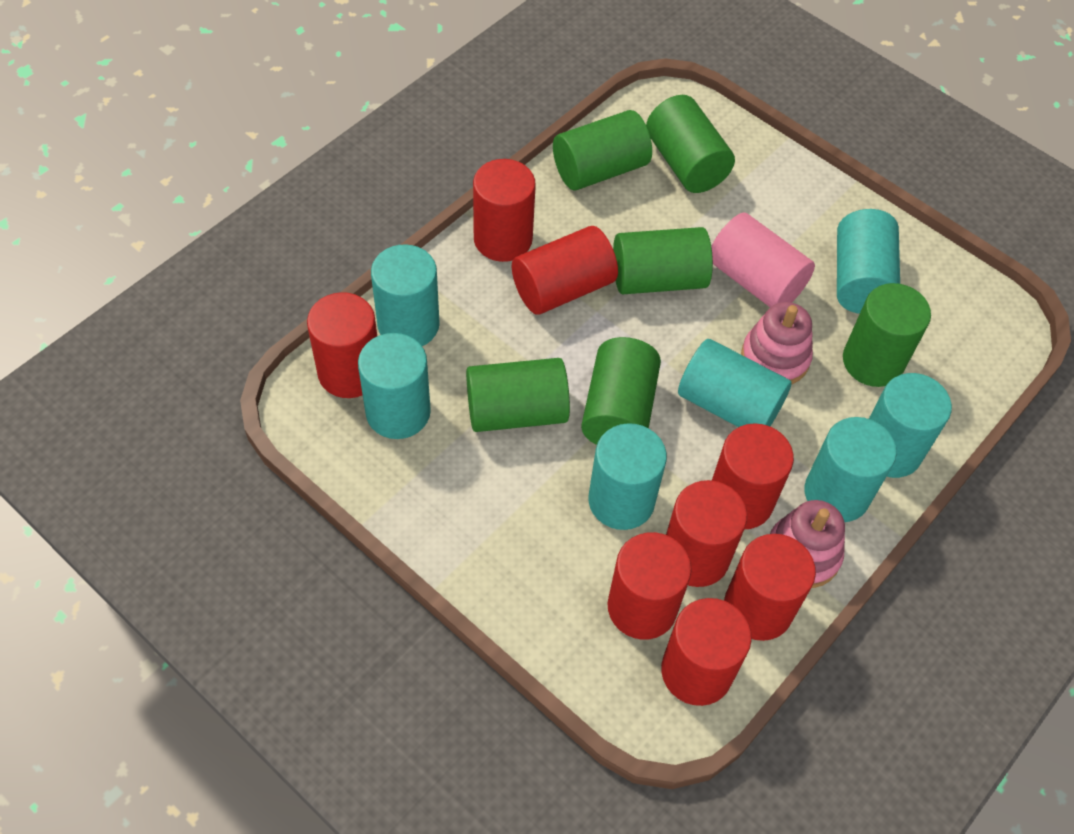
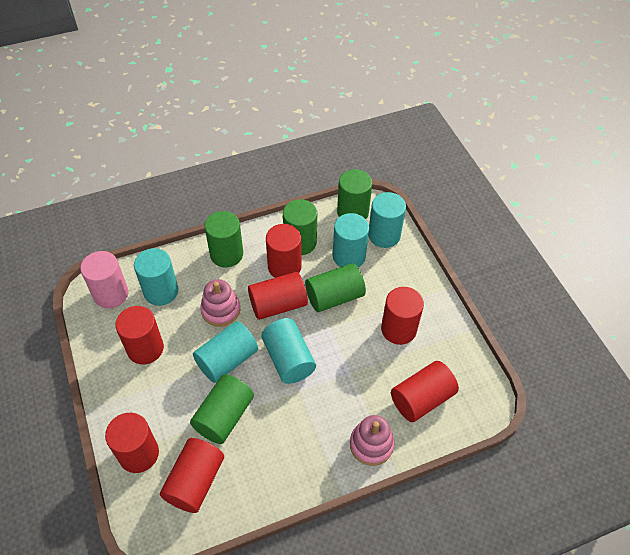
green cylinder: 6 -> 5
red cylinder: 8 -> 7
turquoise cylinder: 7 -> 5

